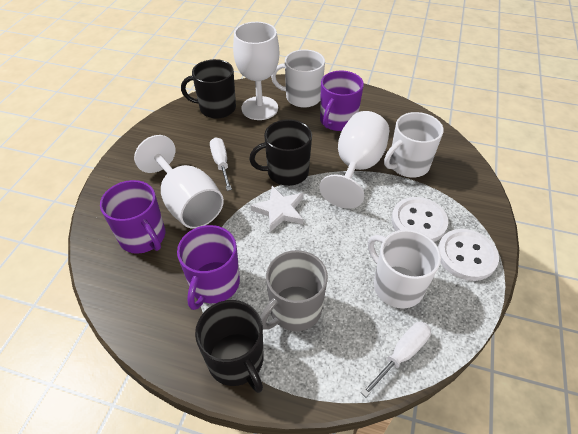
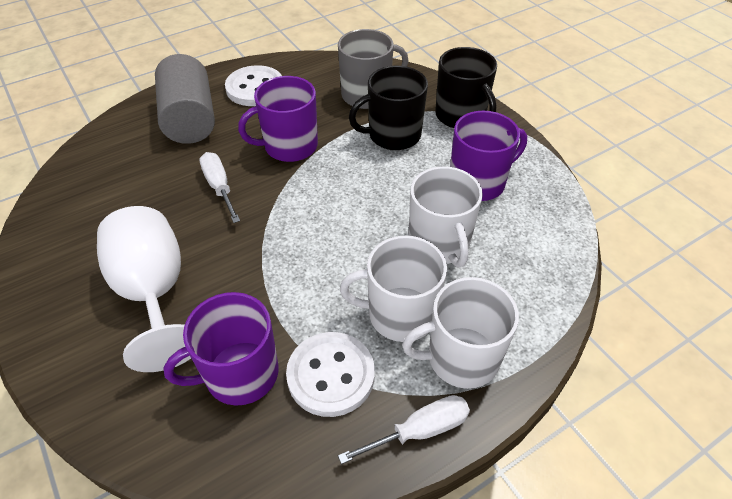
black mug: 3 -> 2
grey cylinder: 0 -> 1
white goblet: 3 -> 1
white star: 1 -> 0

